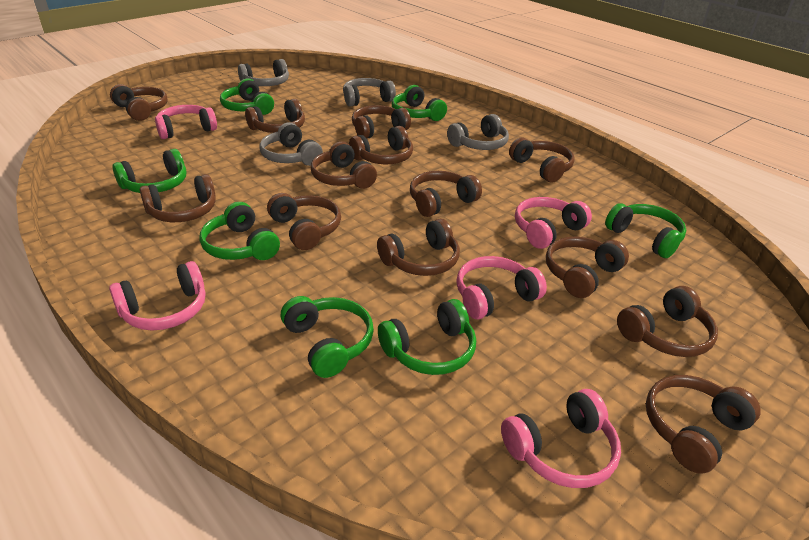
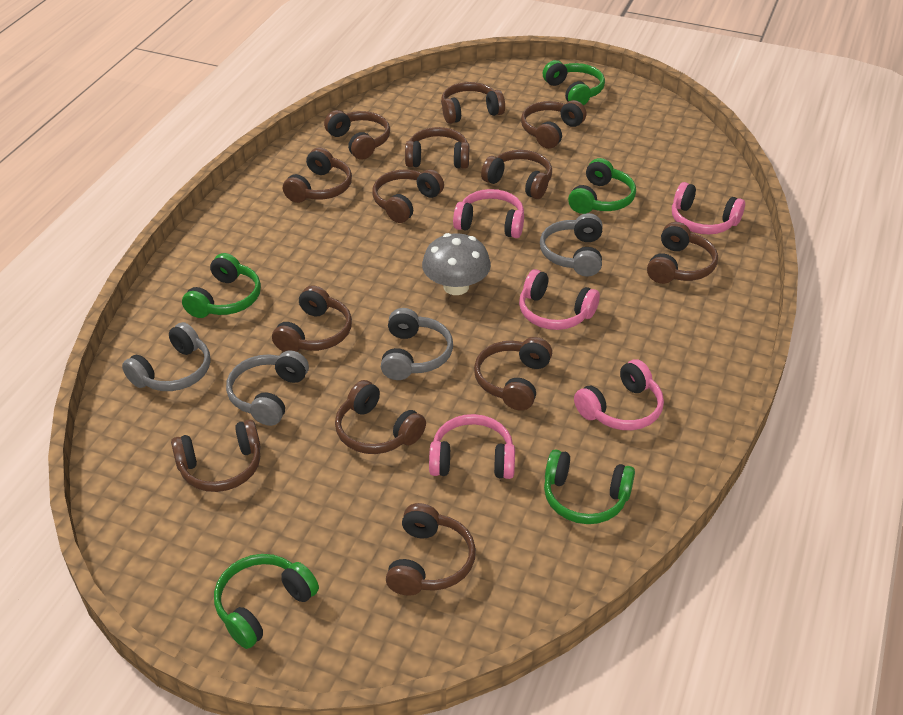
green headphones: 7 -> 5
grey mushroom: 0 -> 1

